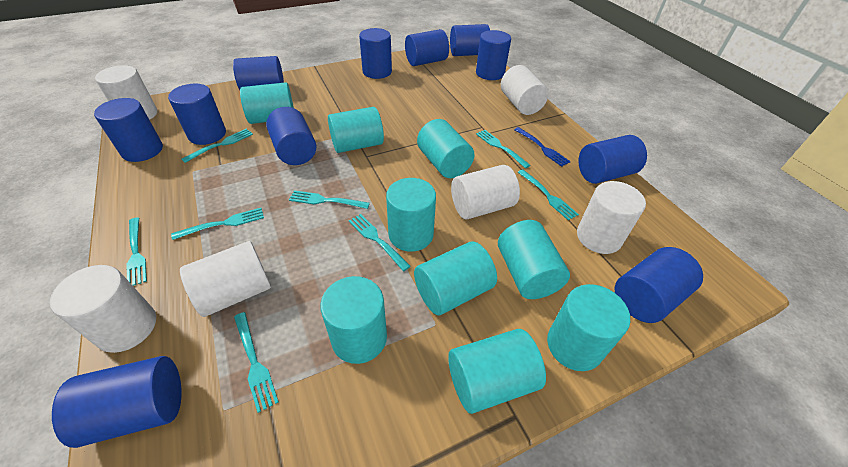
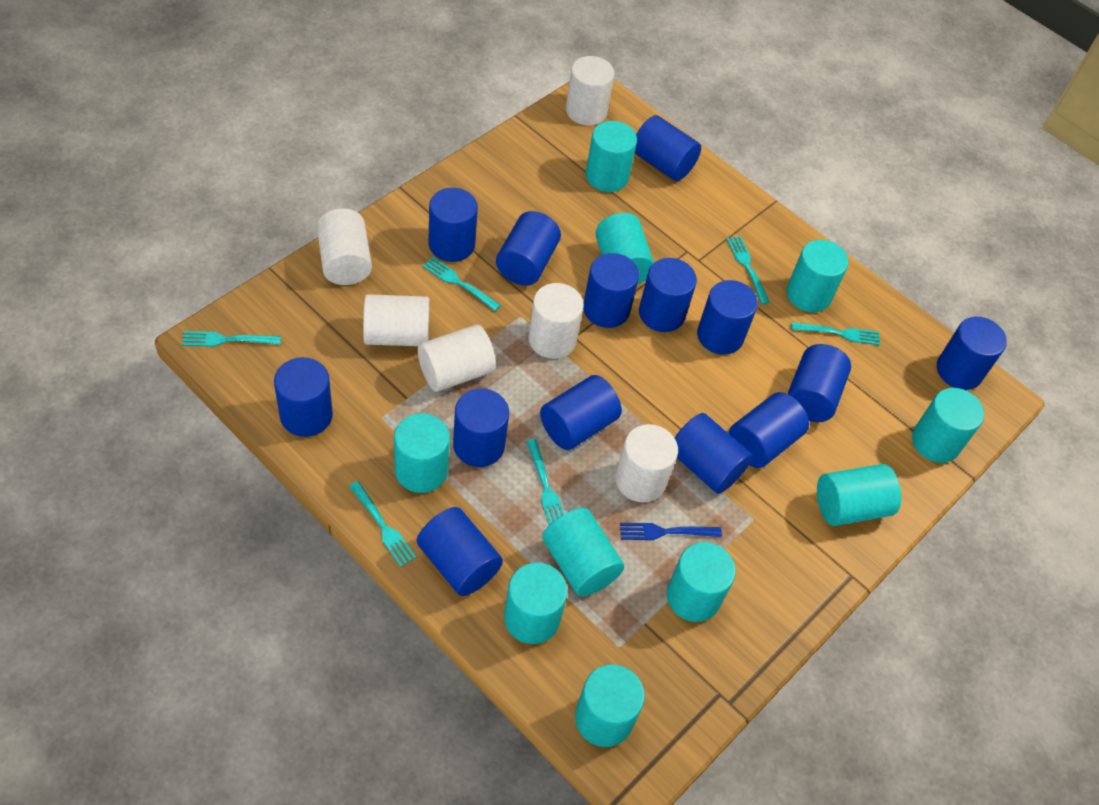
blue cylinder: 11 -> 14
turquoise cylinder: 9 -> 10
turquoise fork: 8 -> 6

